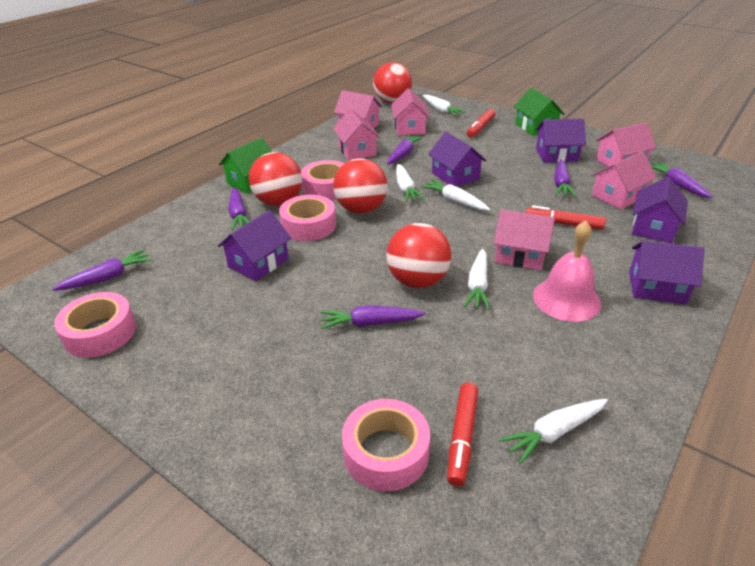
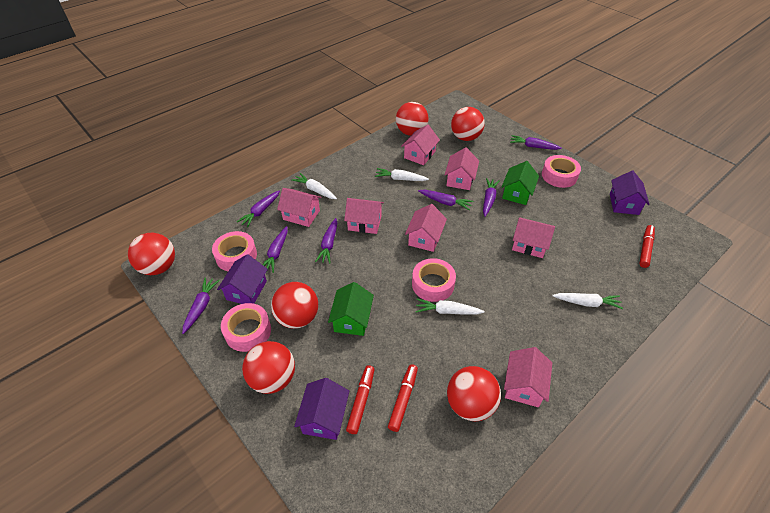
pink bell: 1 -> 0
pink house: 6 -> 7
purple carrot: 6 -> 7
purple house: 5 -> 3
red ball: 4 -> 6
white carrot: 5 -> 4

